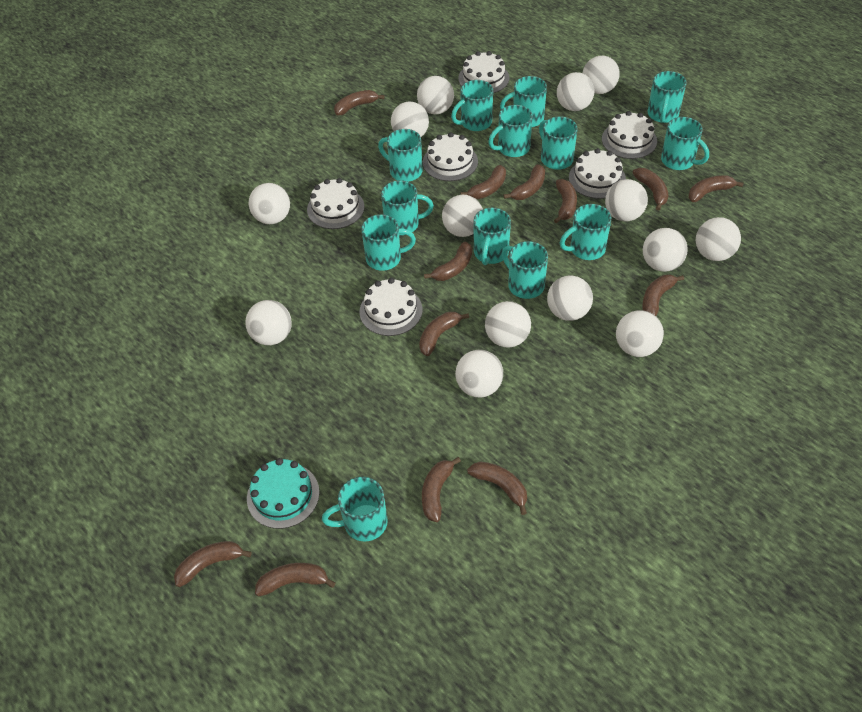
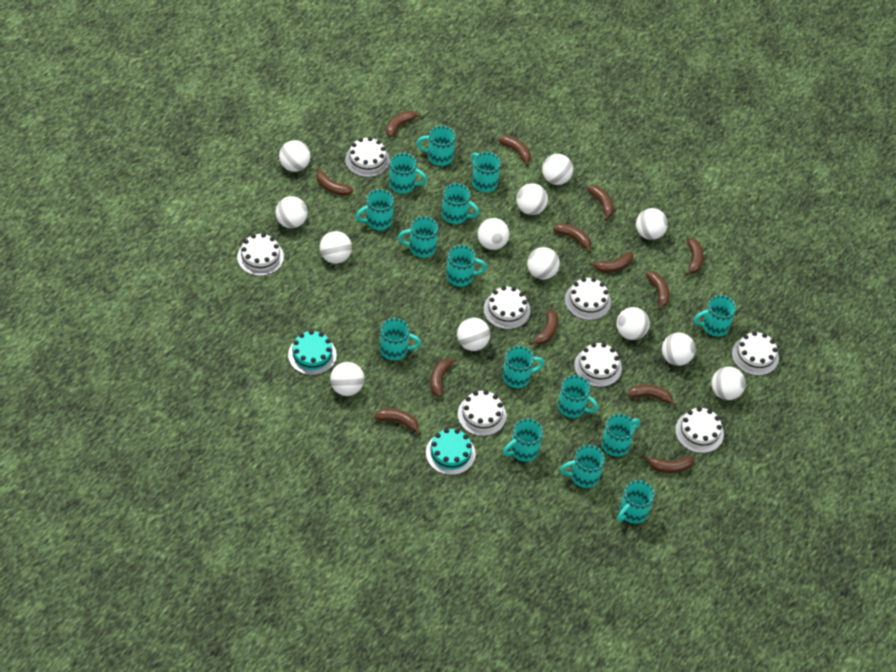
turquoise cake: 1 -> 2
turquoise mug: 13 -> 15
white ball: 14 -> 13
white cake: 6 -> 8

